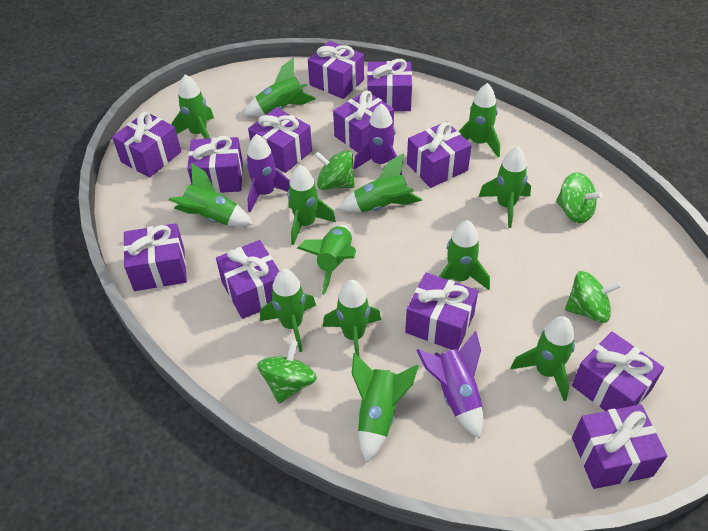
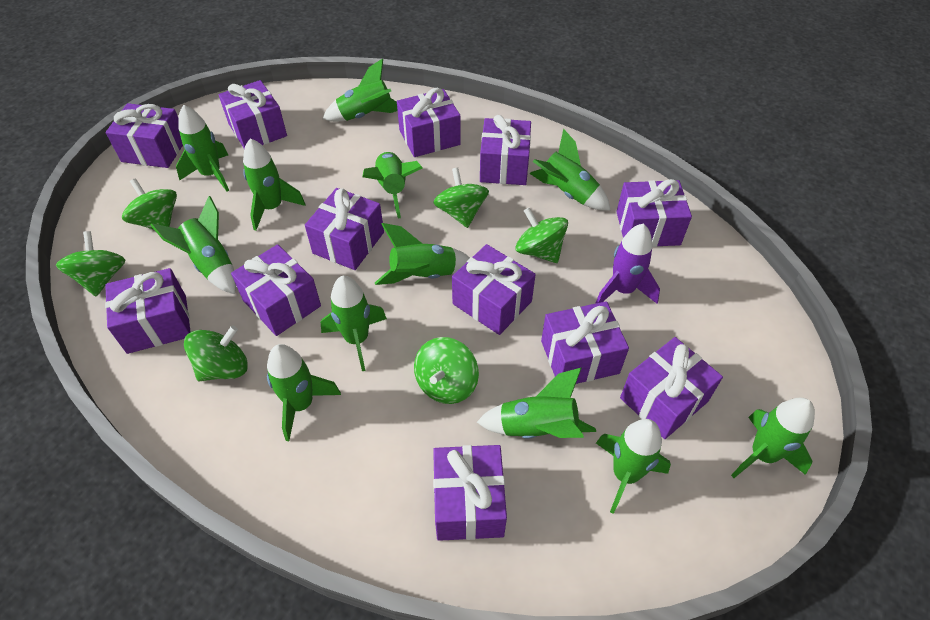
green rocket: 13 -> 12
green spinning top: 4 -> 6
purple rocket: 3 -> 1

